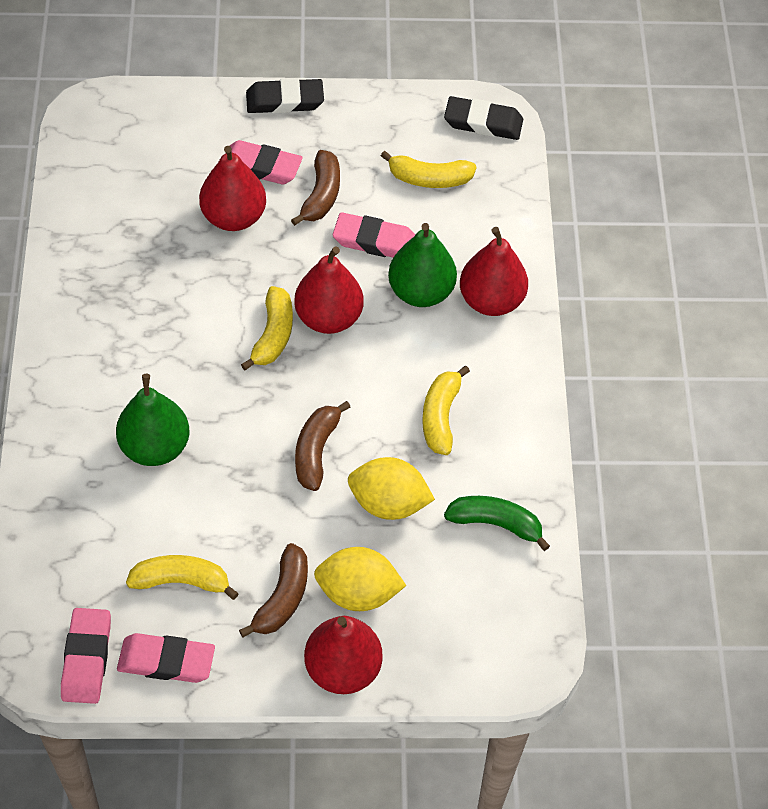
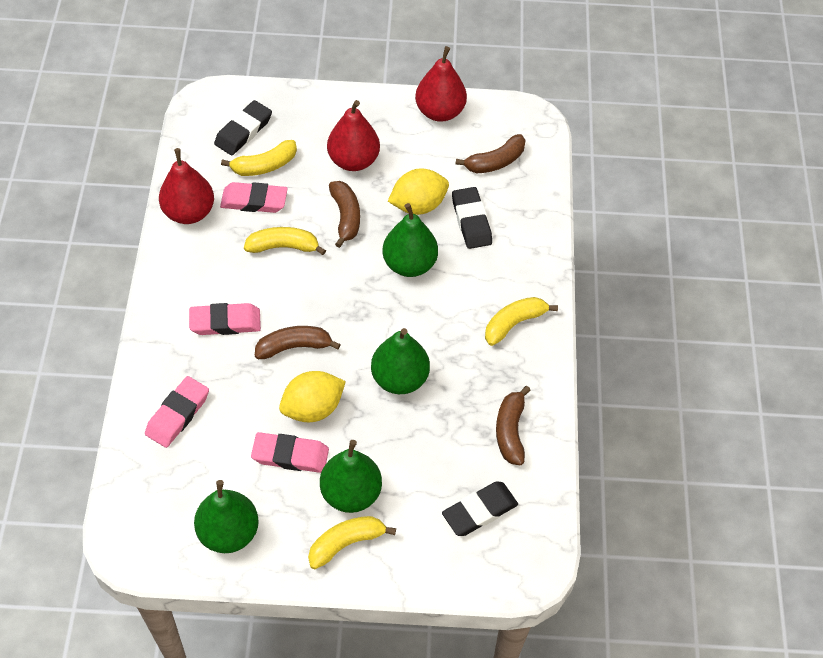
black eraser: 2 -> 3
brown banana: 3 -> 4
green banana: 1 -> 0
green pear: 2 -> 4
red pear: 4 -> 3

